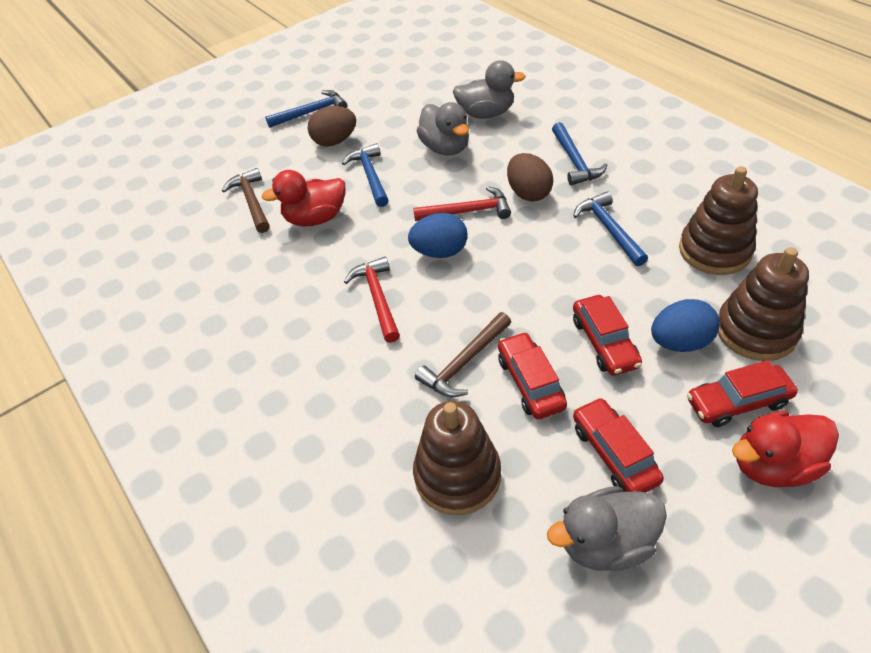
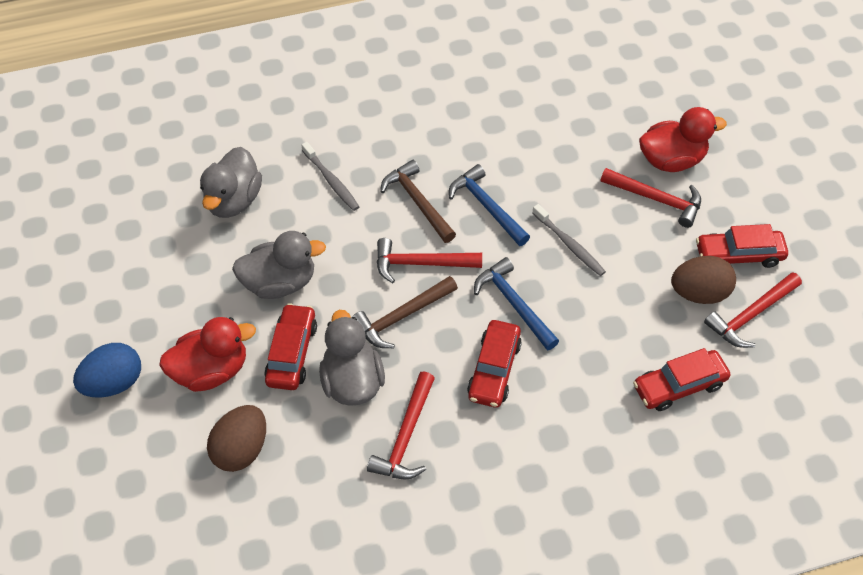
blue egg: 2 -> 1
blue hammer: 4 -> 2
brown stacking toy: 3 -> 0
grey toothbrush: 0 -> 2
red hammer: 2 -> 4

